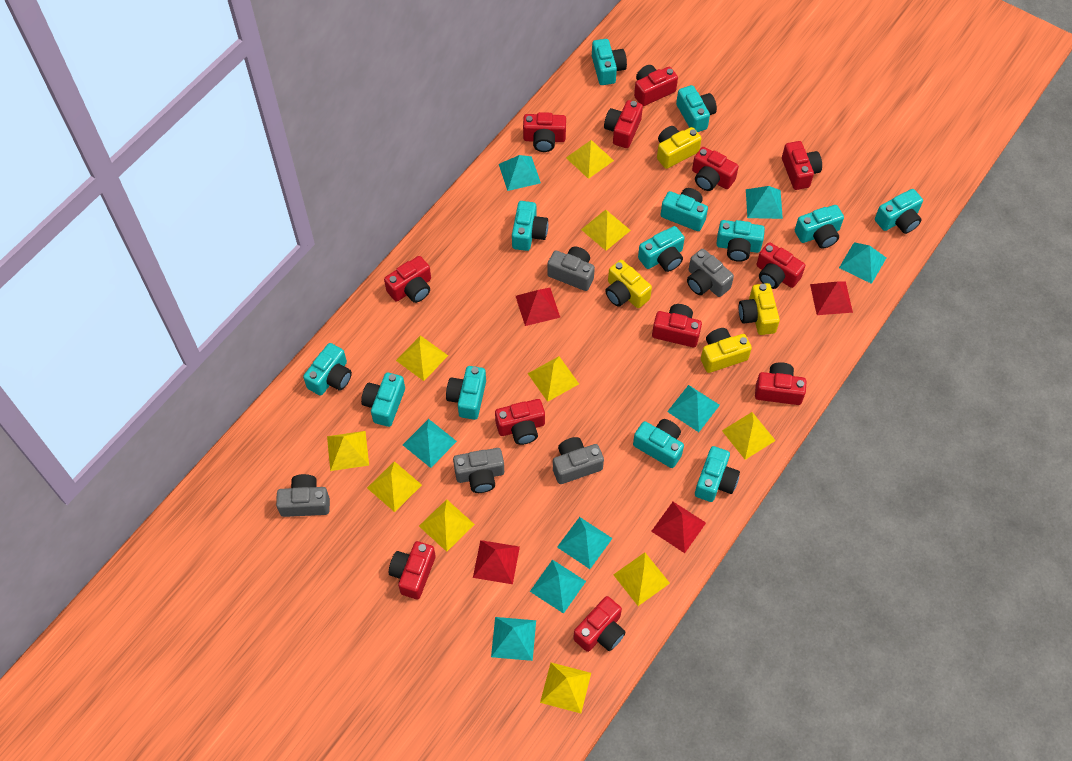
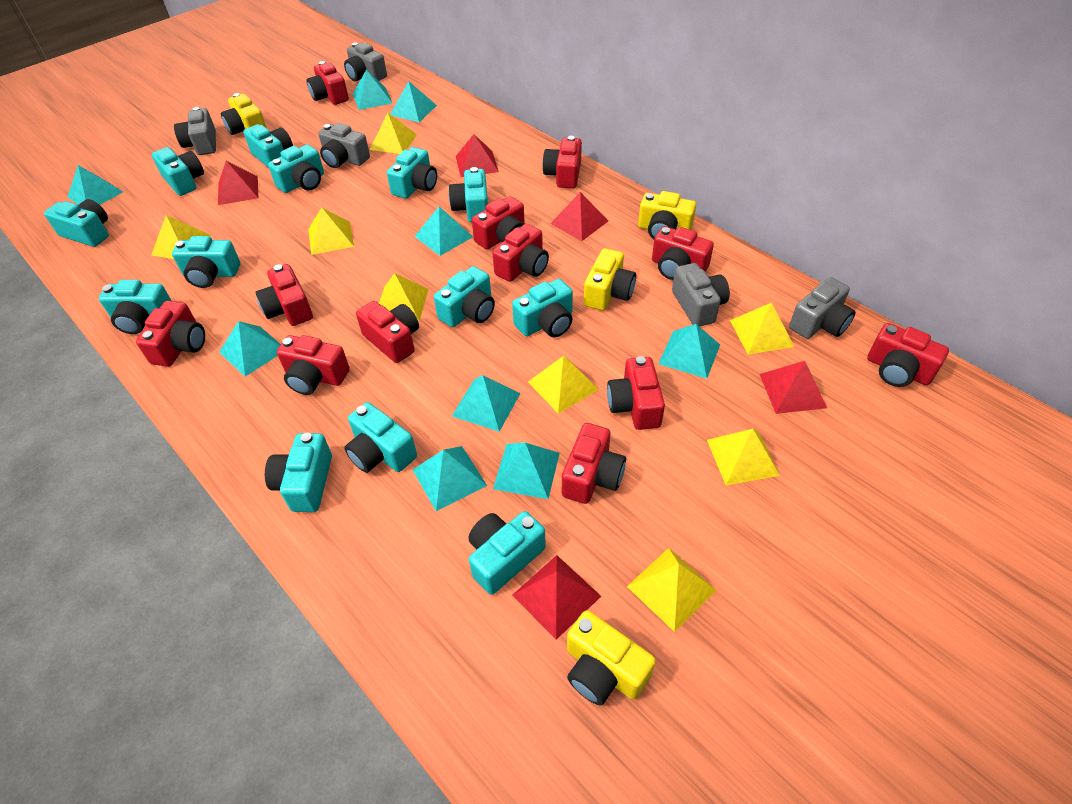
red pyramid: 4 -> 5
turquoise pyramid: 8 -> 9
yellow pyramid: 10 -> 8

